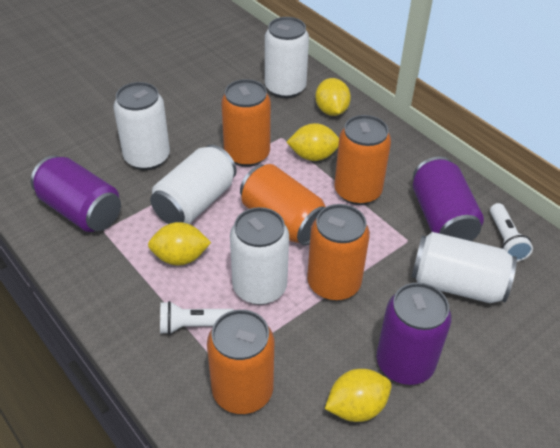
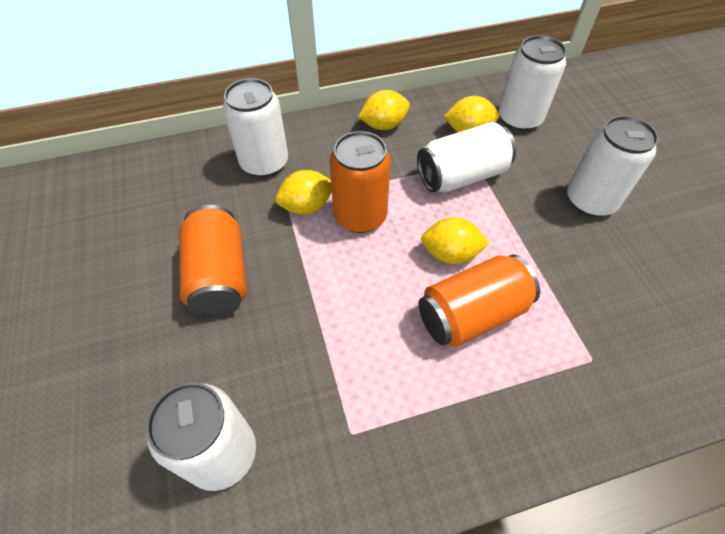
orange can: 5 -> 3
purple can: 3 -> 0
white flashlight: 2 -> 0

